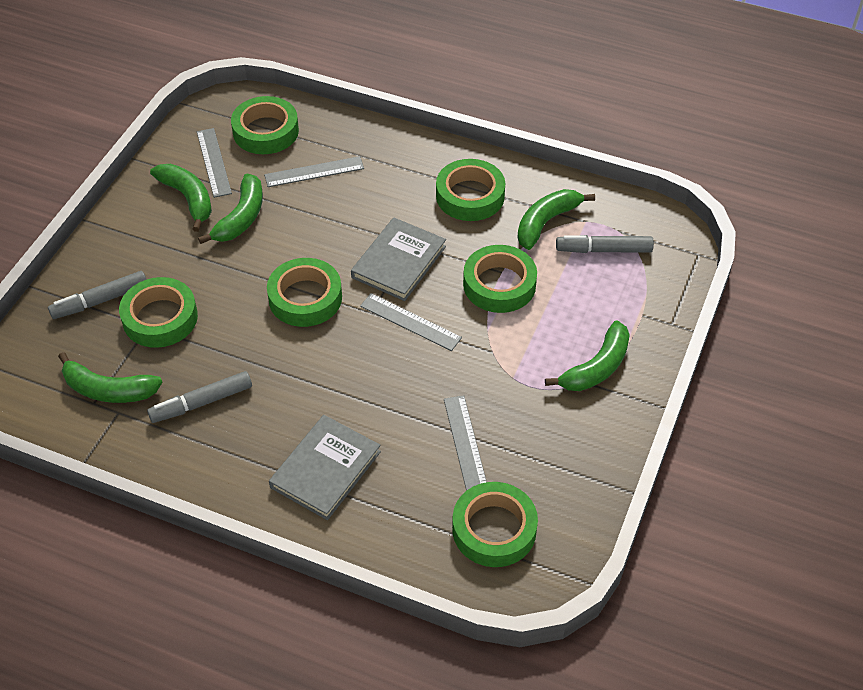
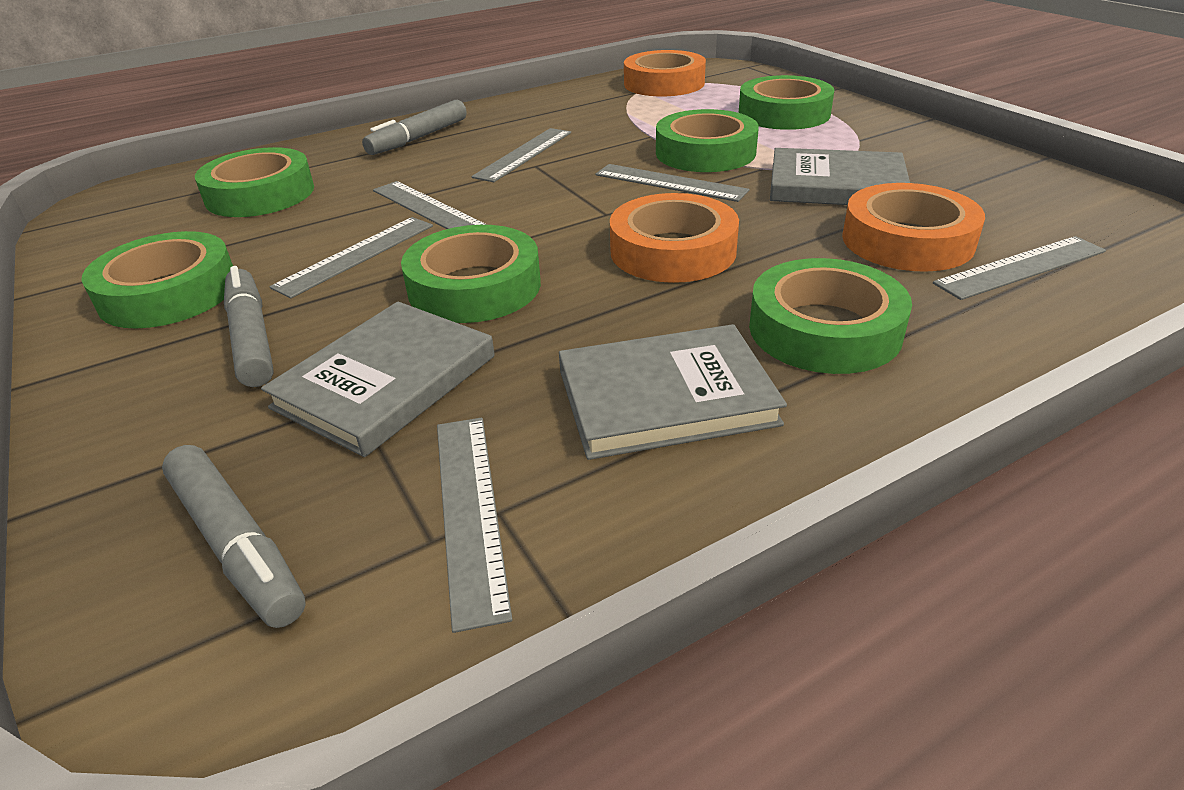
green banana: 5 -> 0
grey book: 2 -> 3
grey ruler: 4 -> 6
orange tape: 0 -> 3

